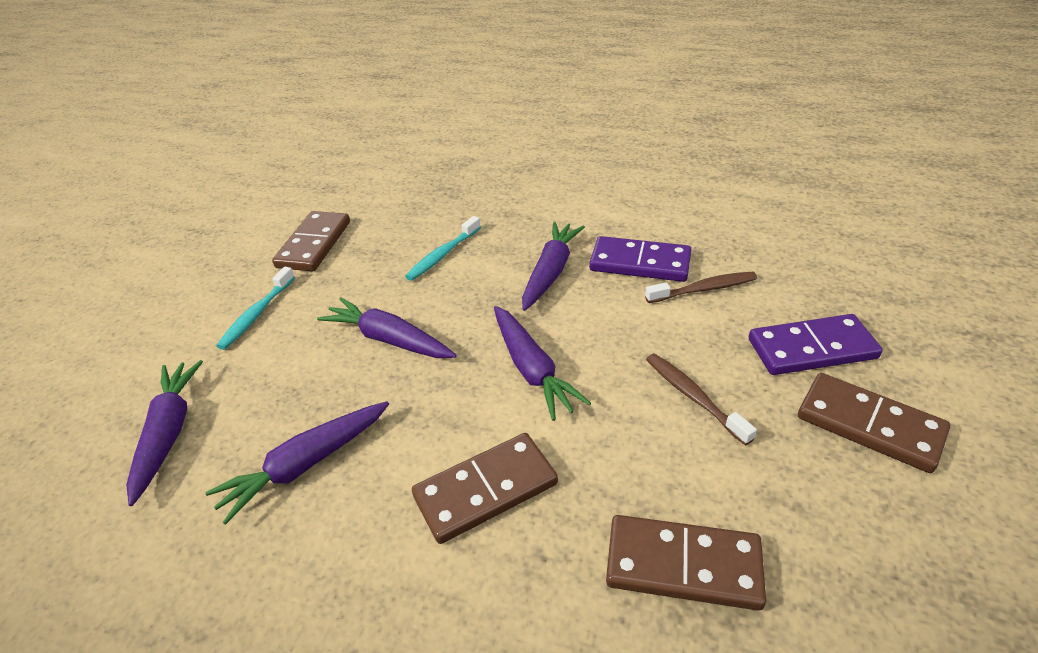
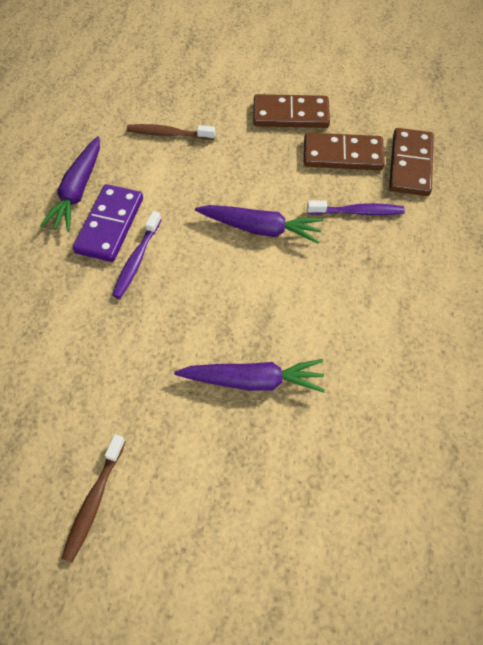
brown domino: 4 -> 3
purple carrot: 5 -> 3
purple domino: 2 -> 1
purple toothbrush: 0 -> 2
turquoise toothbrush: 2 -> 0

